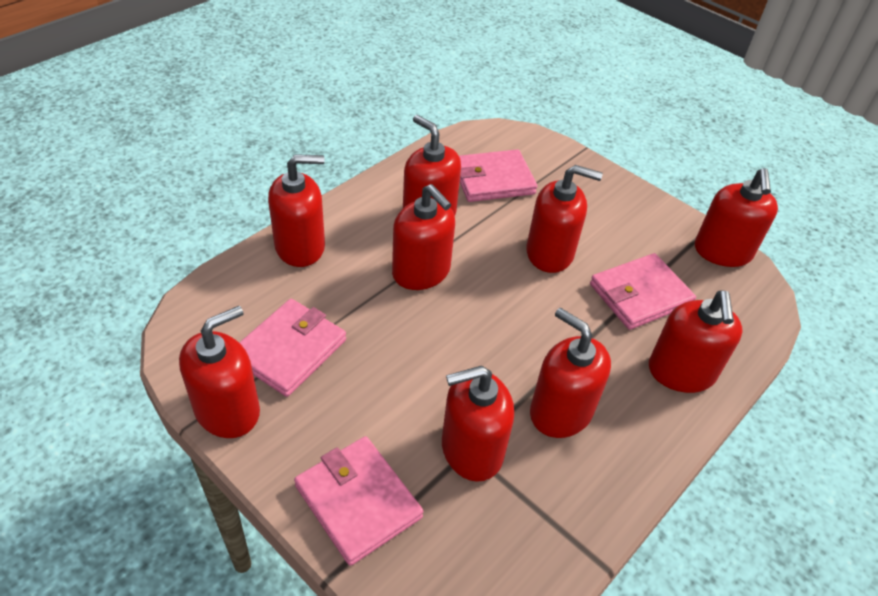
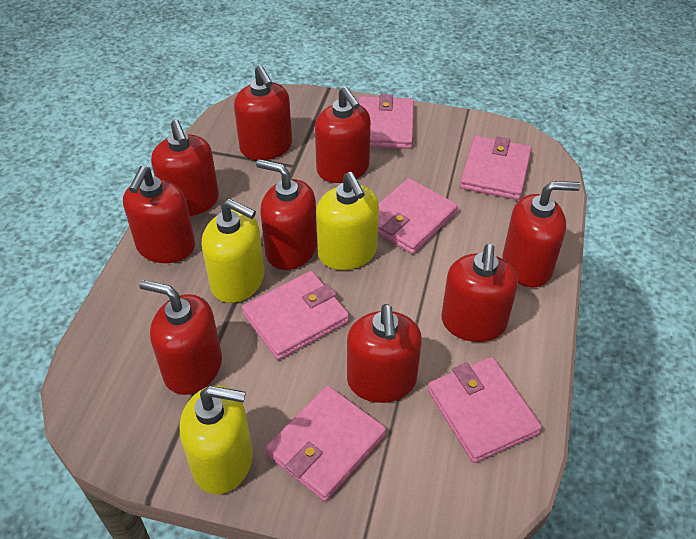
pink wallet: 4 -> 6
yellow soap dispenser: 0 -> 3

